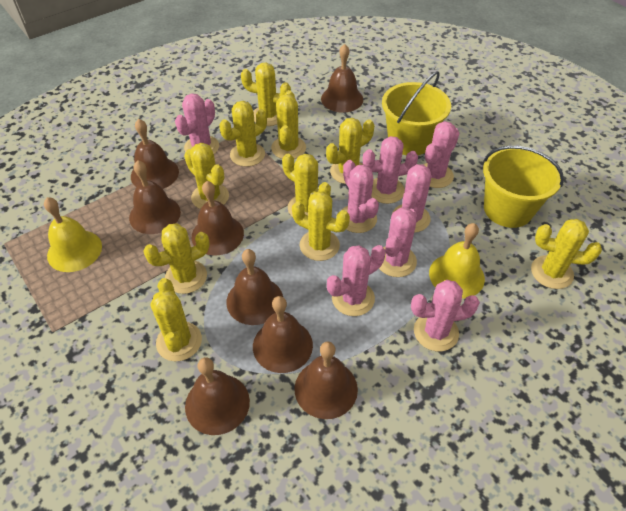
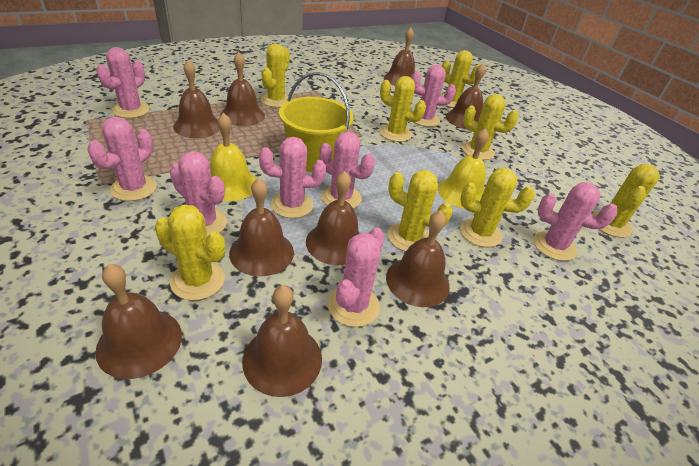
brown bell: 8 -> 9
yellow bucket: 2 -> 1
yellow cactus: 10 -> 8

